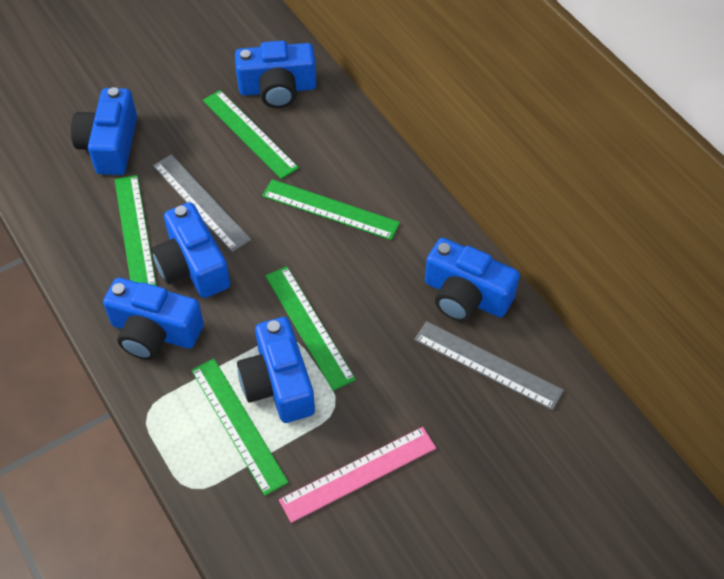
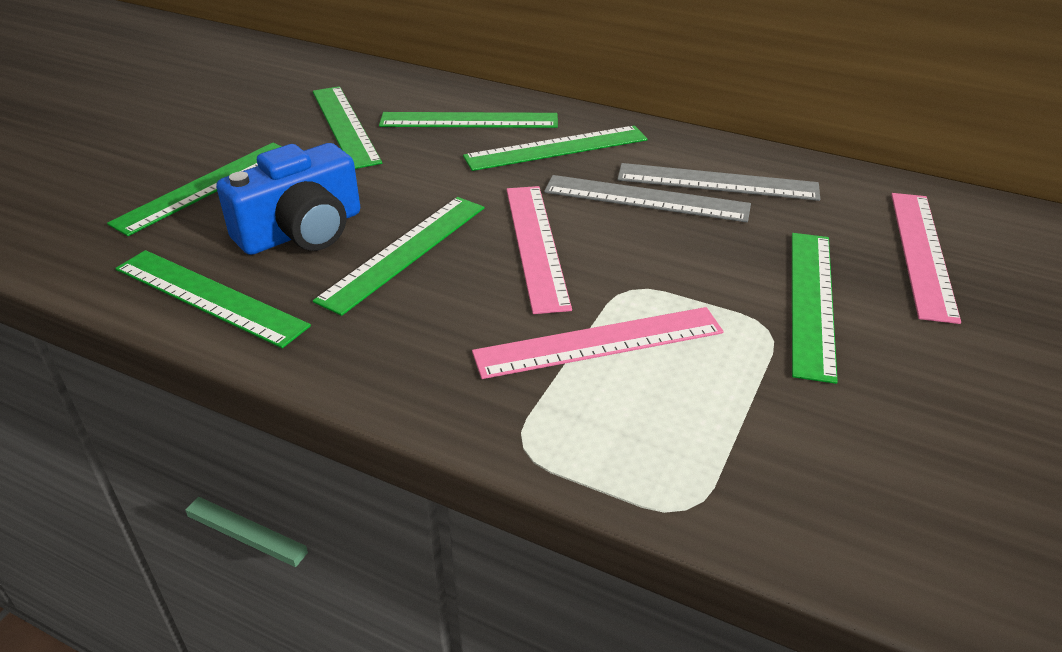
blue camera: 6 -> 1
green ruler: 5 -> 7
pink ruler: 1 -> 3

